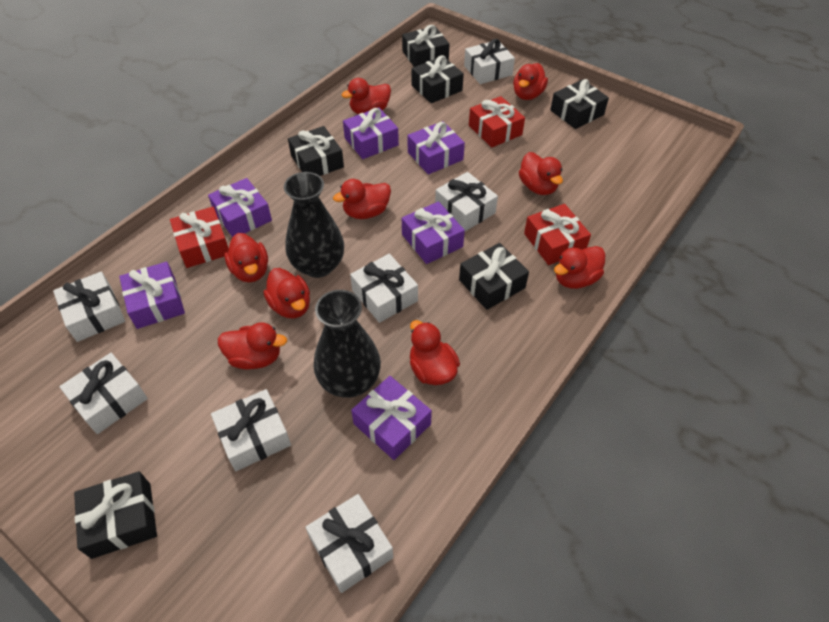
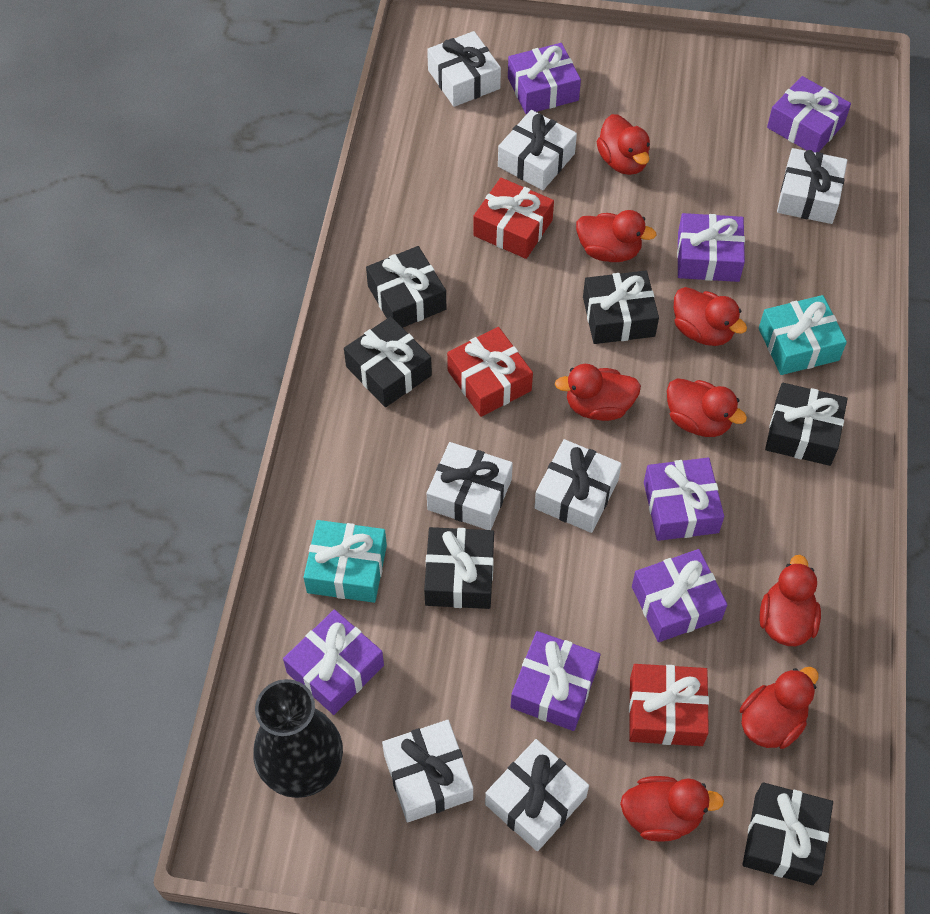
black vase: 2 -> 1
purple gift: 6 -> 7
red duck: 9 -> 8
turquoise gift: 0 -> 2

